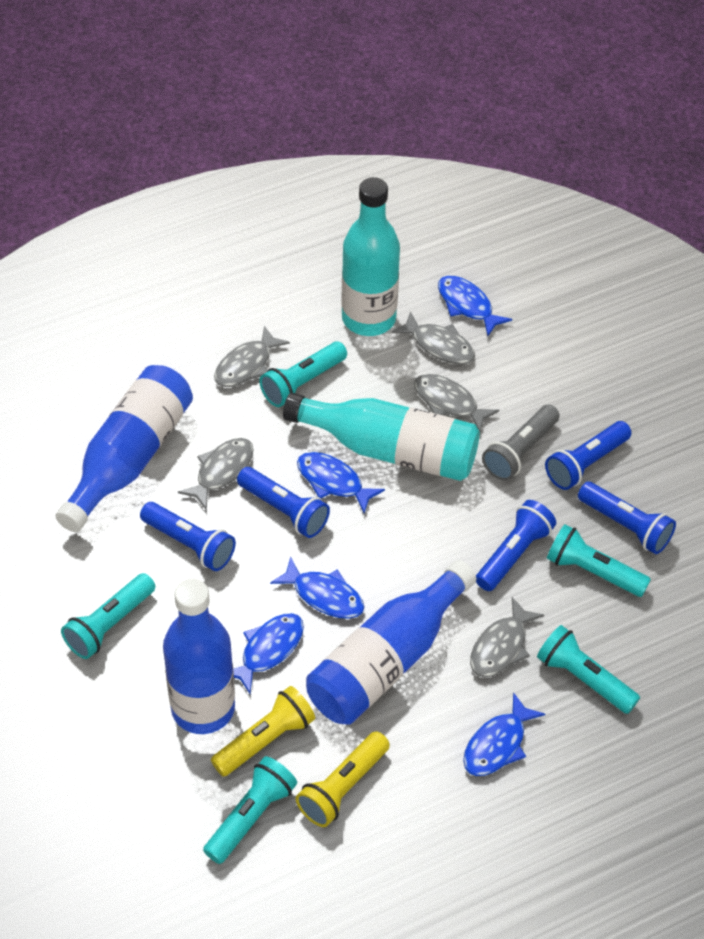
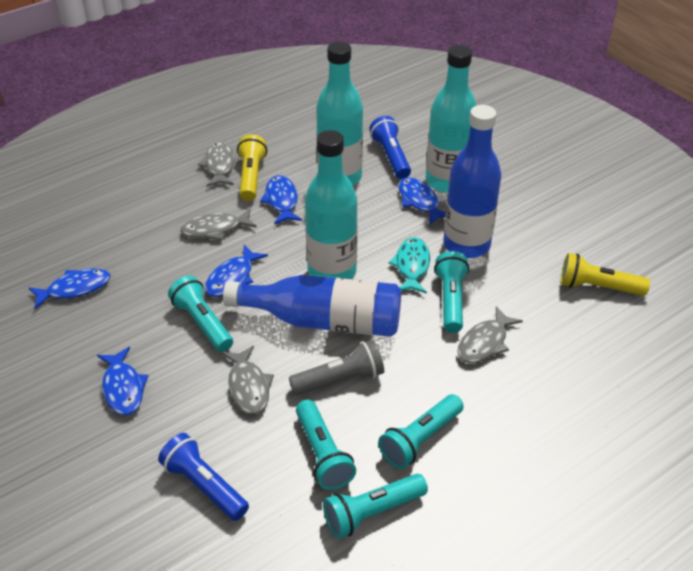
blue bottle: 3 -> 2
blue flashlight: 5 -> 2
grey fish: 5 -> 4
turquoise bottle: 2 -> 3
turquoise fish: 0 -> 1

